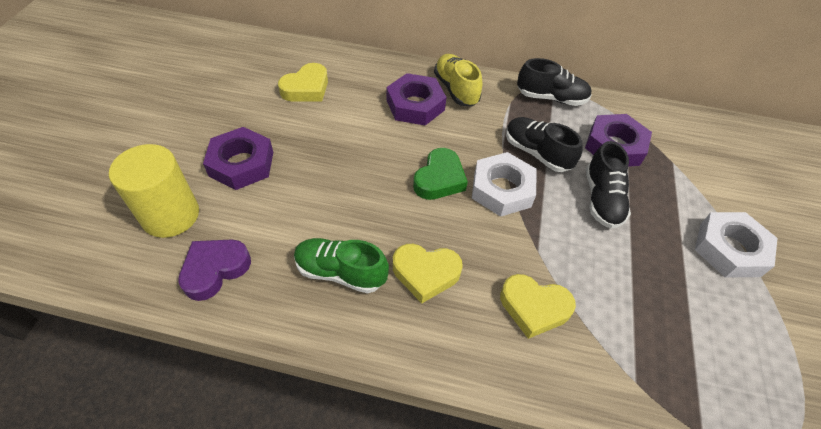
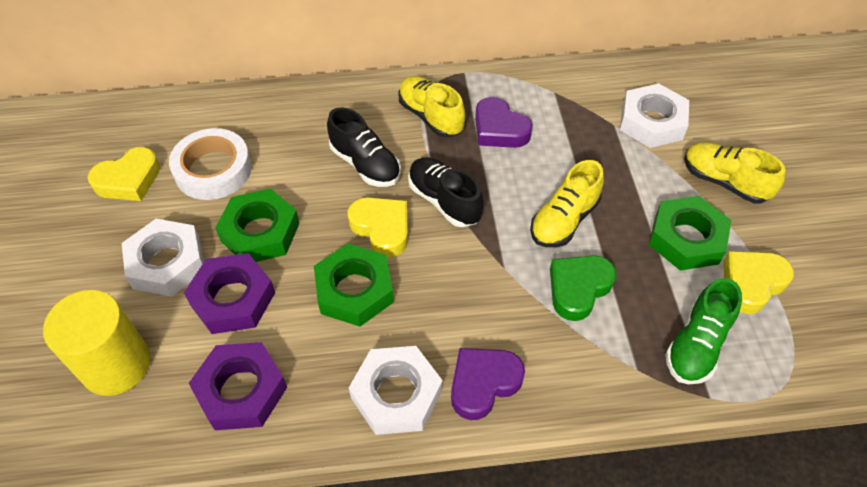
black shoe: 3 -> 2
green nut: 0 -> 3
purple heart: 1 -> 2
purple nut: 3 -> 2
white nut: 2 -> 3
white tape: 0 -> 1
yellow shoe: 1 -> 3

